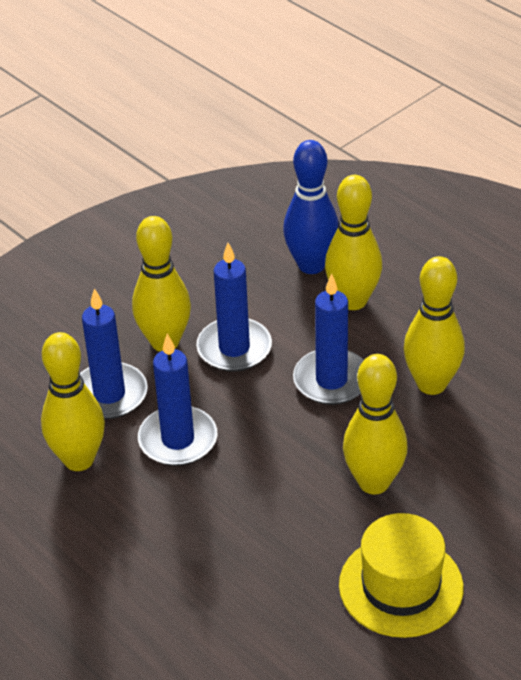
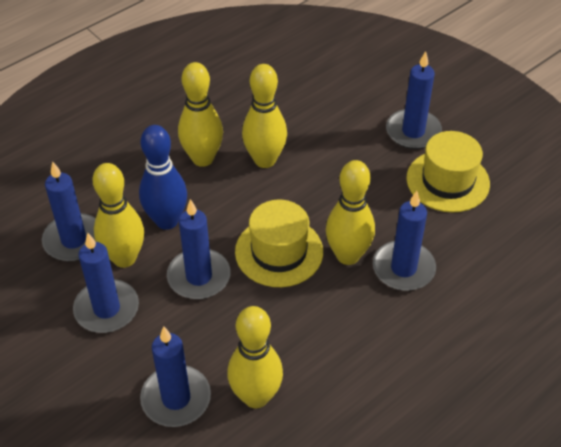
blue candle: 4 -> 6
yellow hat: 1 -> 2

